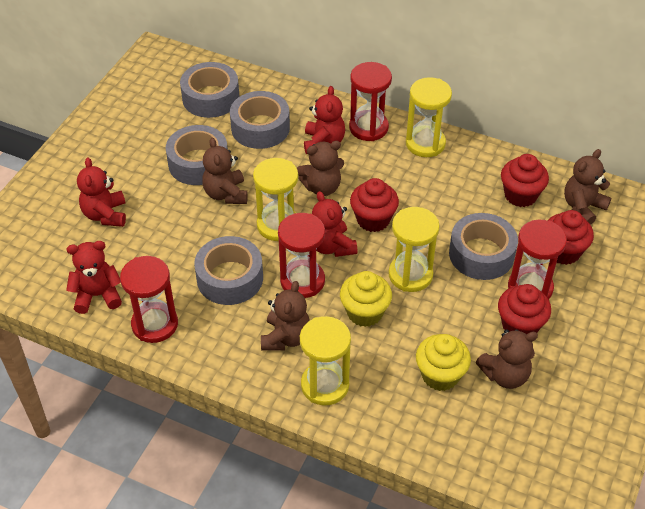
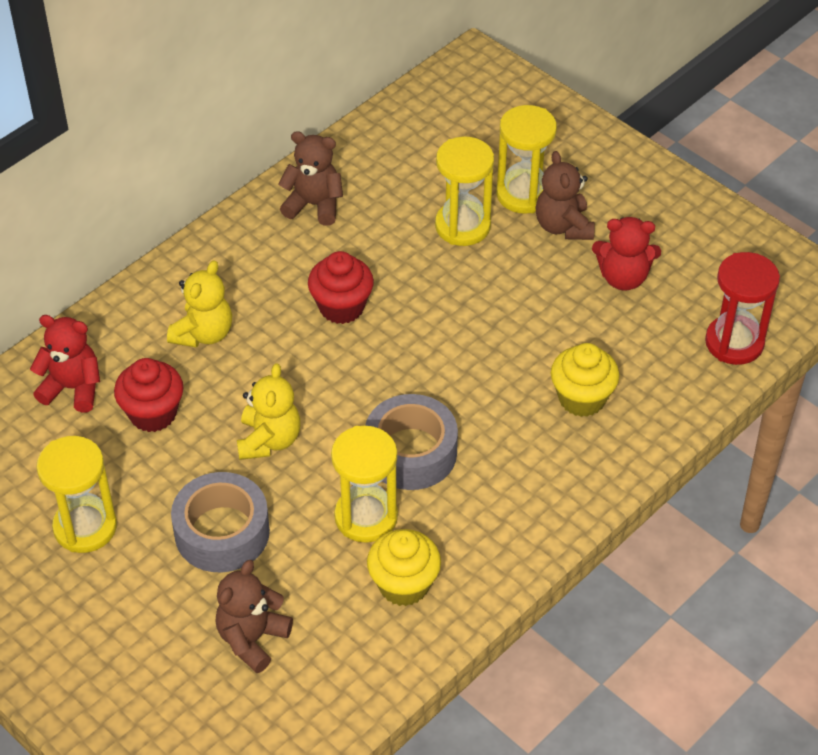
brown teddy bear: 5 -> 3
grey tape: 5 -> 2
red cupcake: 4 -> 2
red hourglass: 4 -> 1
red teddy bear: 4 -> 2
yellow teddy bear: 0 -> 2

